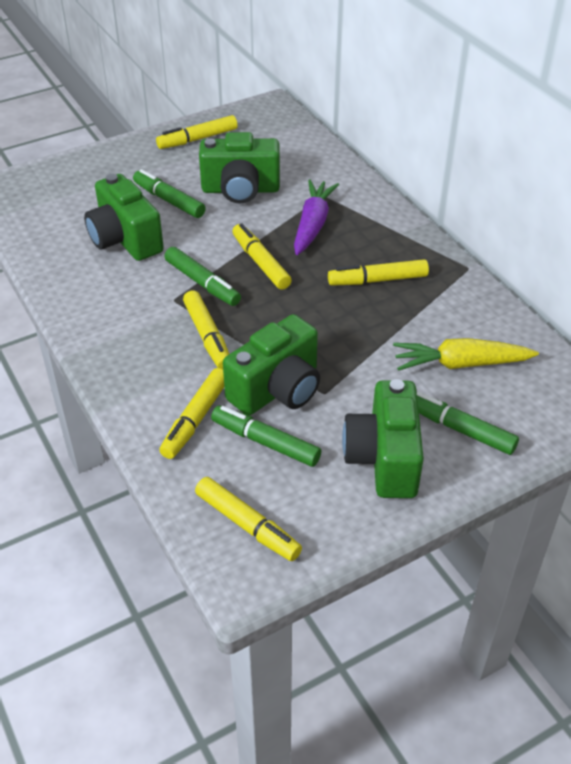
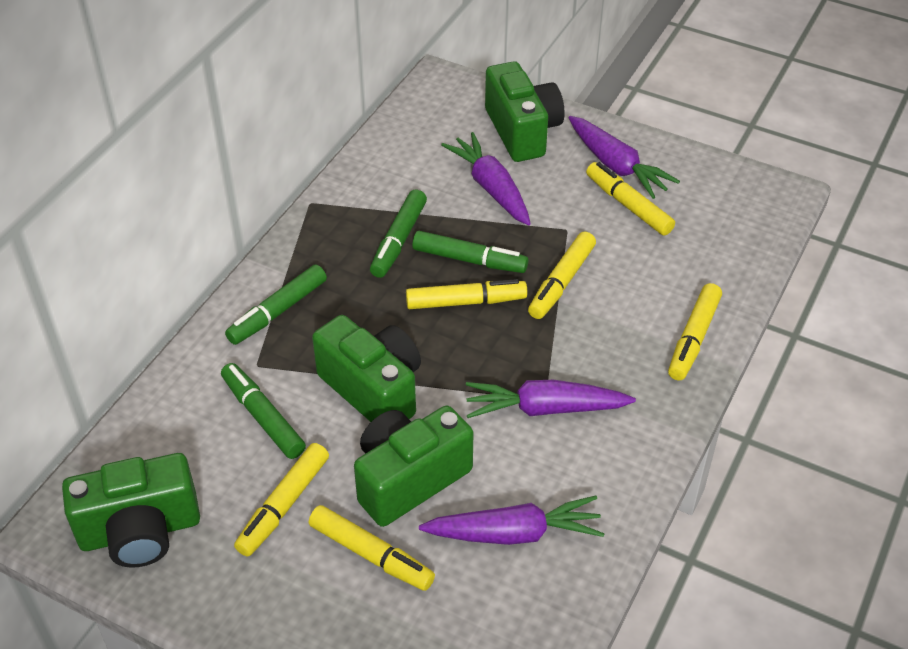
purple carrot: 1 -> 4
yellow carrot: 1 -> 0

